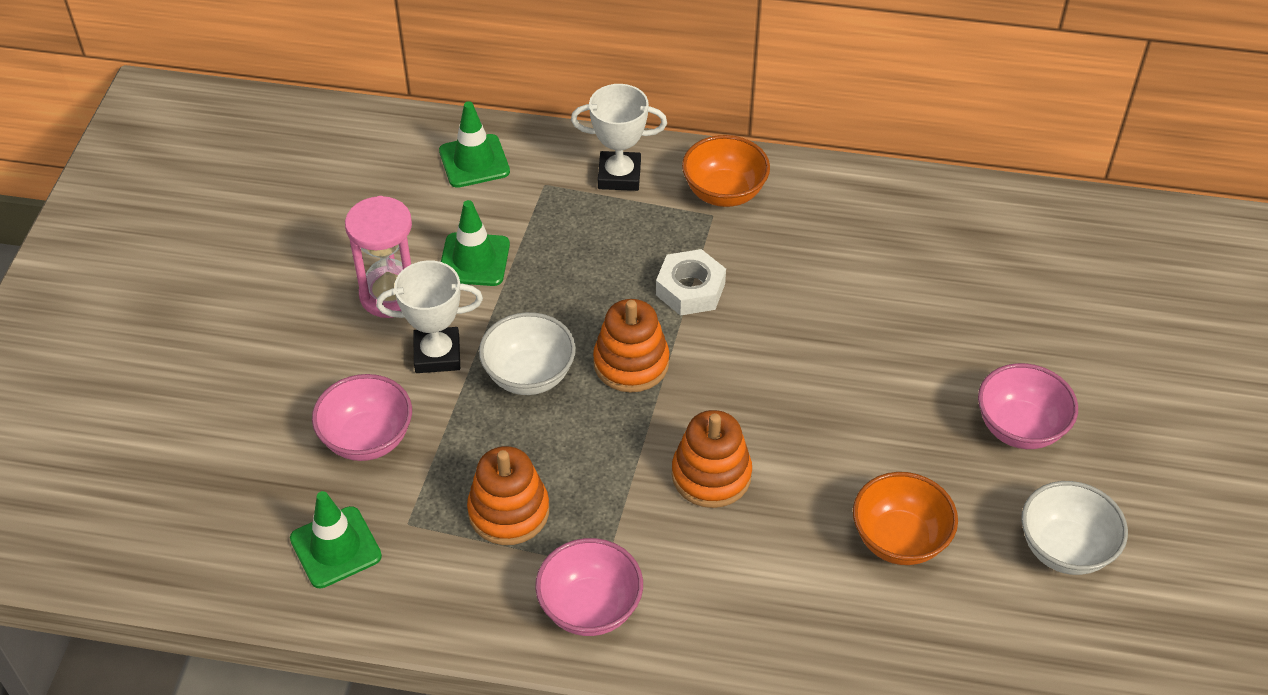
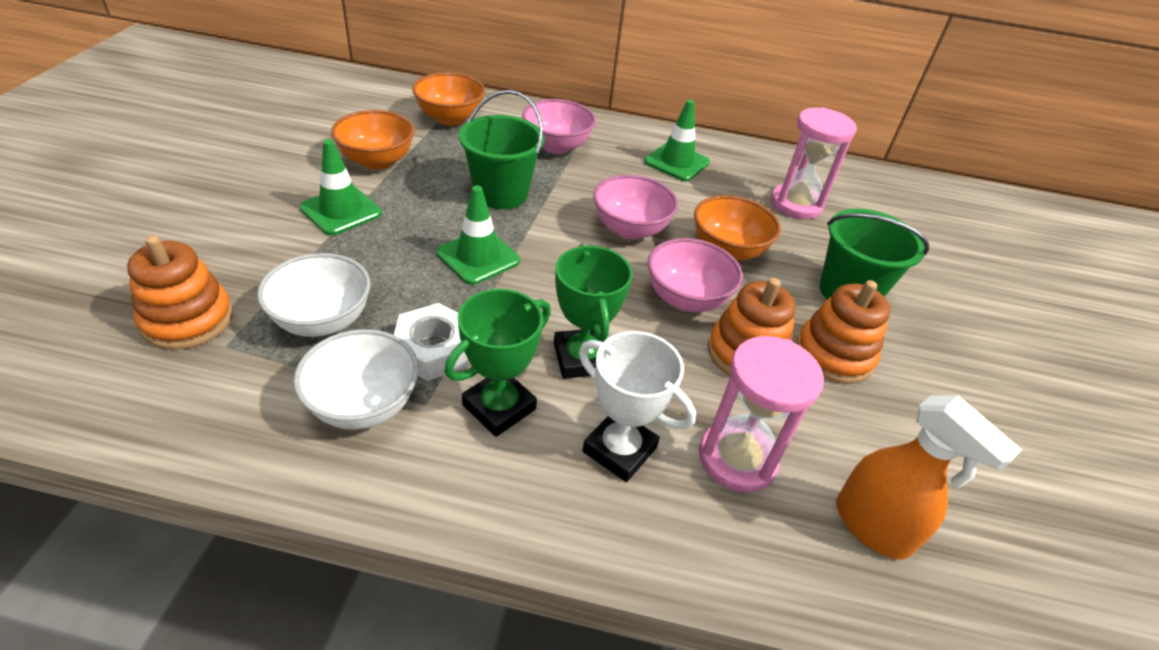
green bucket: 0 -> 2
green trophy: 0 -> 2
orange bowl: 2 -> 3
orange spray bottle: 0 -> 1
pink hourglass: 1 -> 2
white trophy: 2 -> 1

